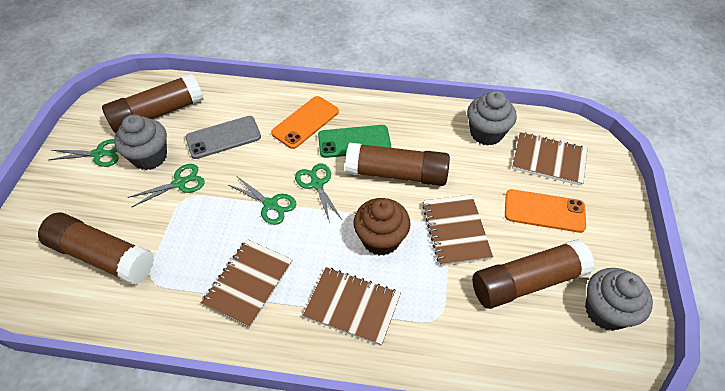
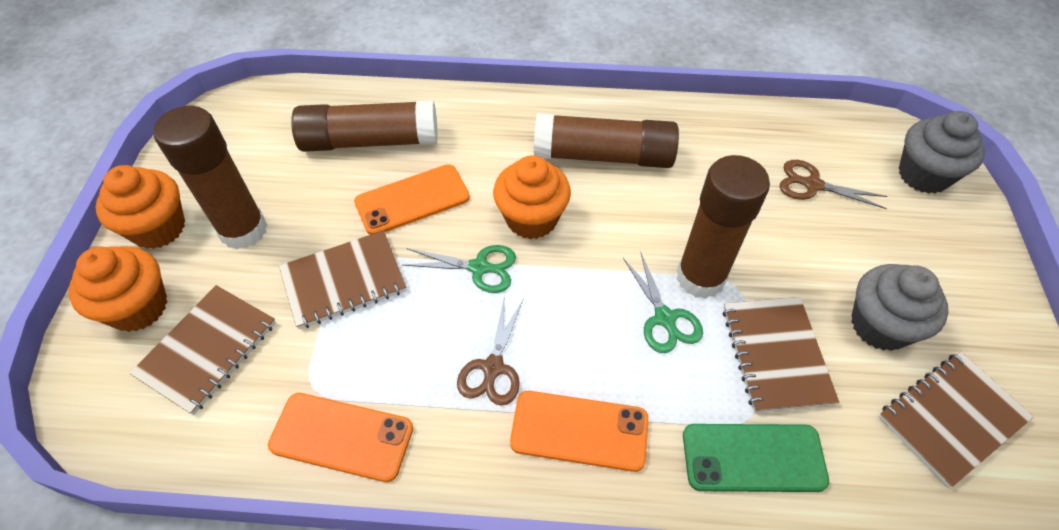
brown cupcake: 1 -> 0
brown scissors: 0 -> 2
green scissors: 4 -> 2
grey cupcake: 3 -> 2
grey phone: 1 -> 0
orange cupcake: 0 -> 3
orange phone: 2 -> 3

